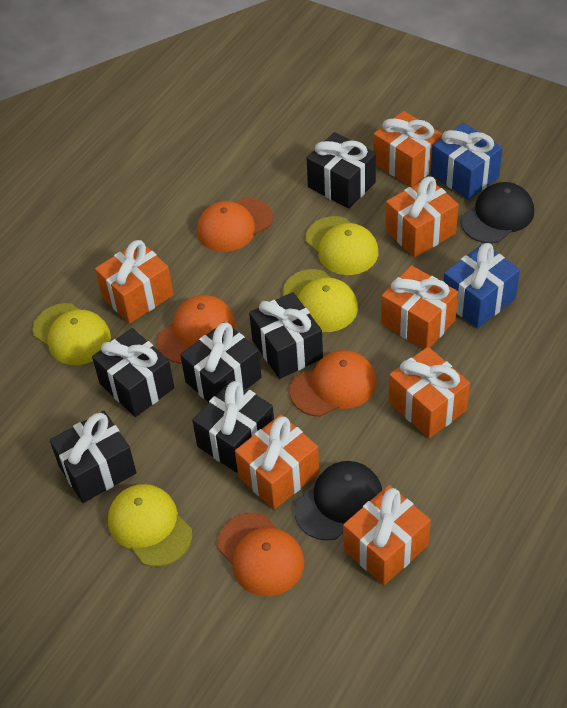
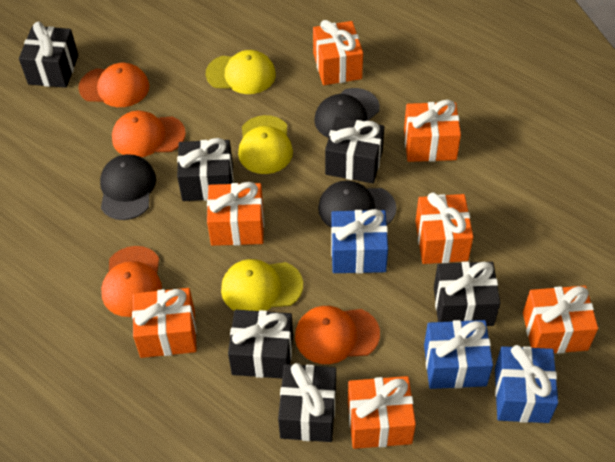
black cap: 2 -> 3
blue gift: 2 -> 3
yellow cap: 4 -> 3

